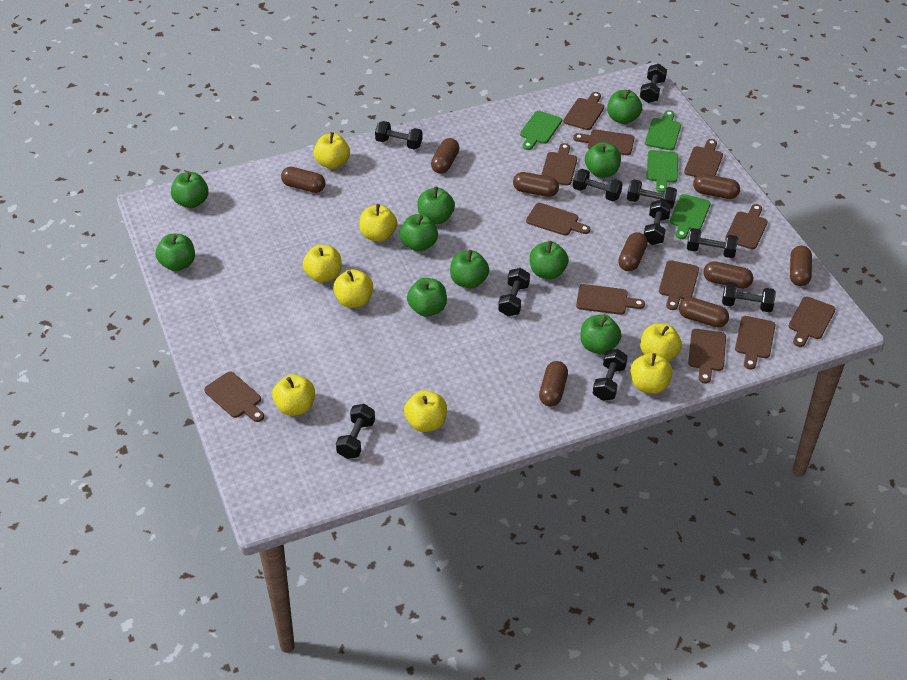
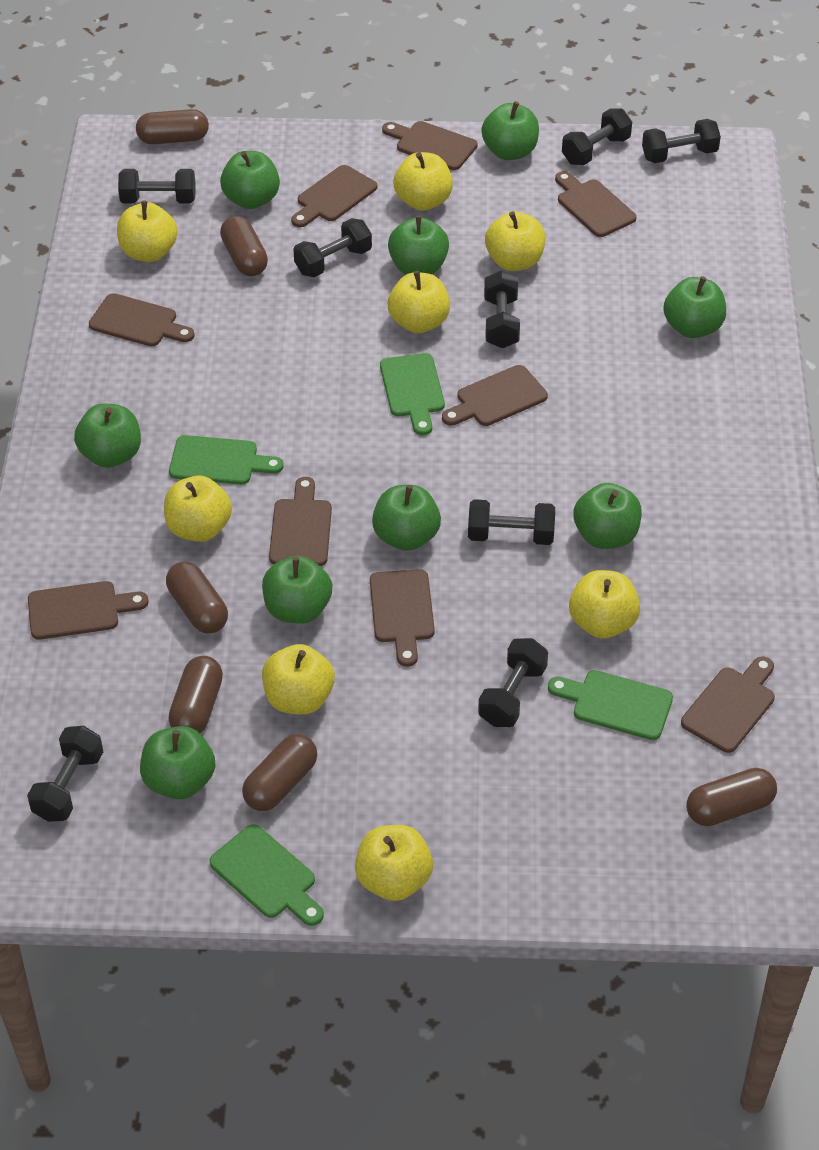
black dumbbell: 10 -> 8
brown capsule: 9 -> 6
brown cutting board: 12 -> 9
green apple: 10 -> 9

